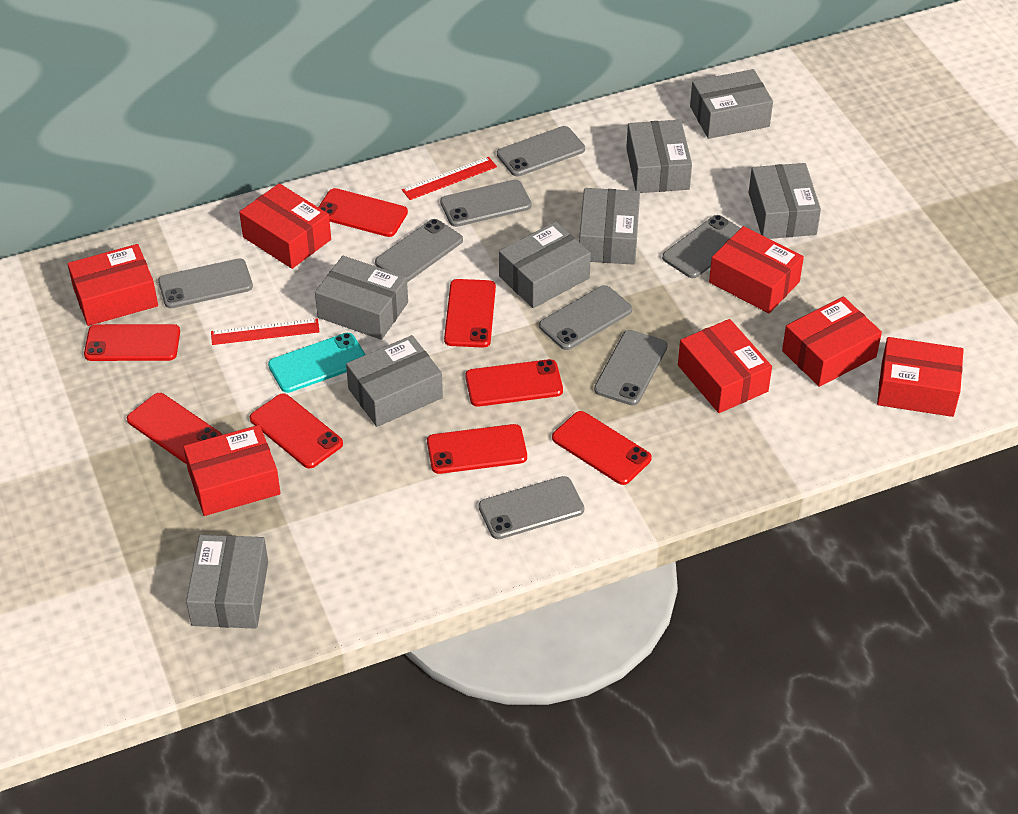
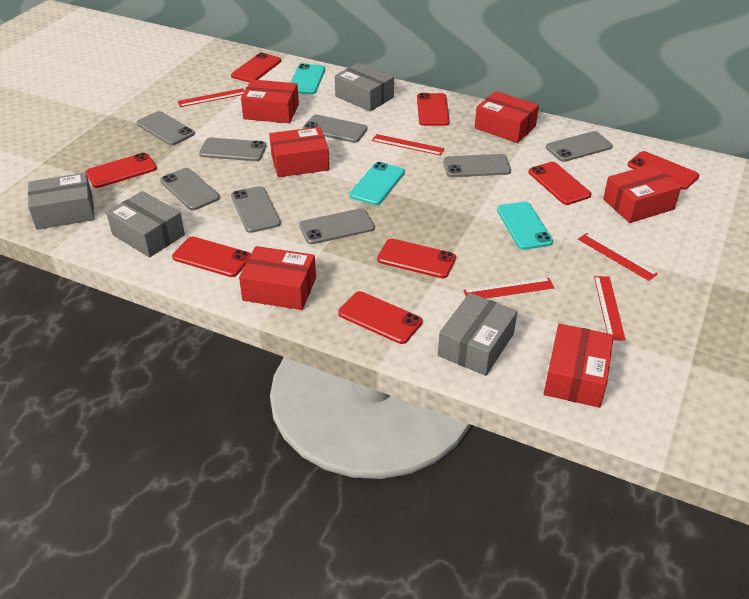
grey box: 8 -> 4
red box: 7 -> 6
red ruler: 2 -> 5
turquoise phone: 1 -> 3

